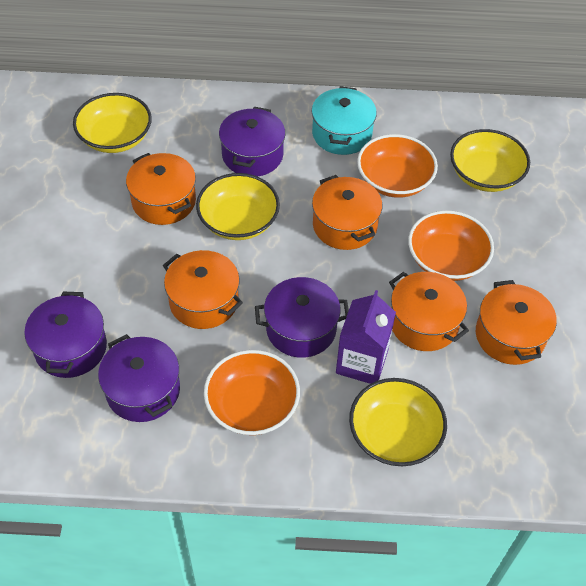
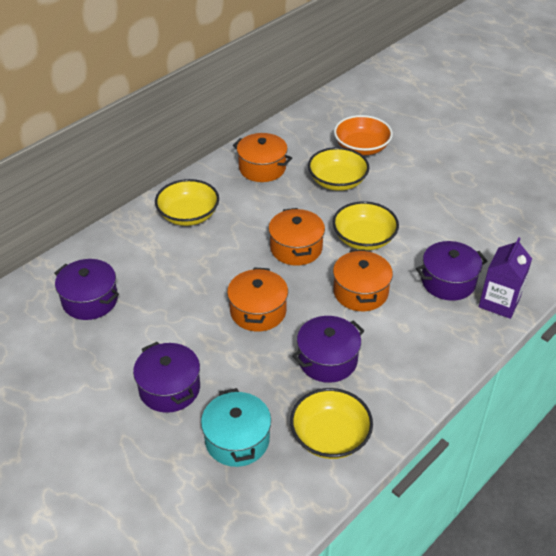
orange bowl: 3 -> 1
orange pot: 5 -> 4

